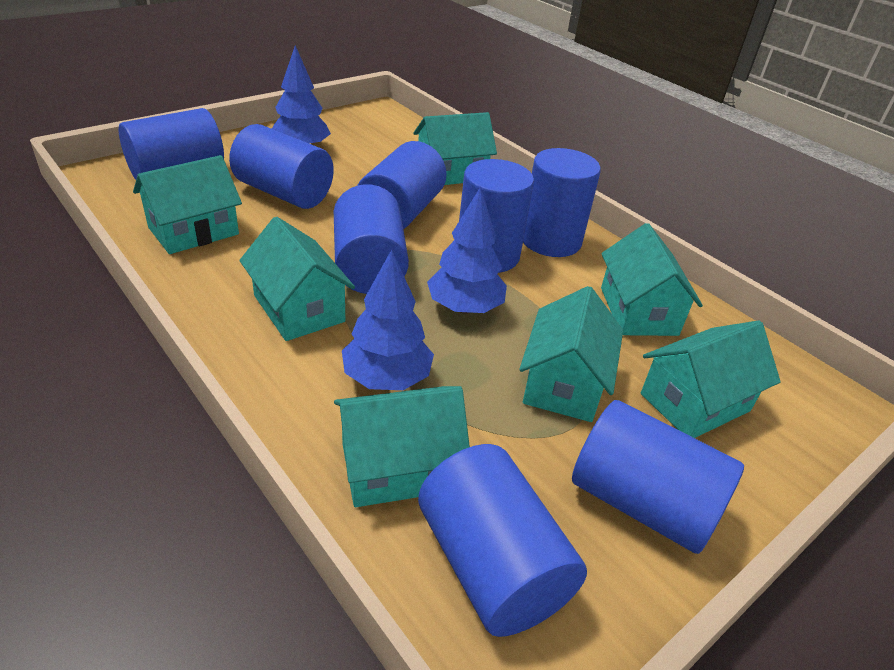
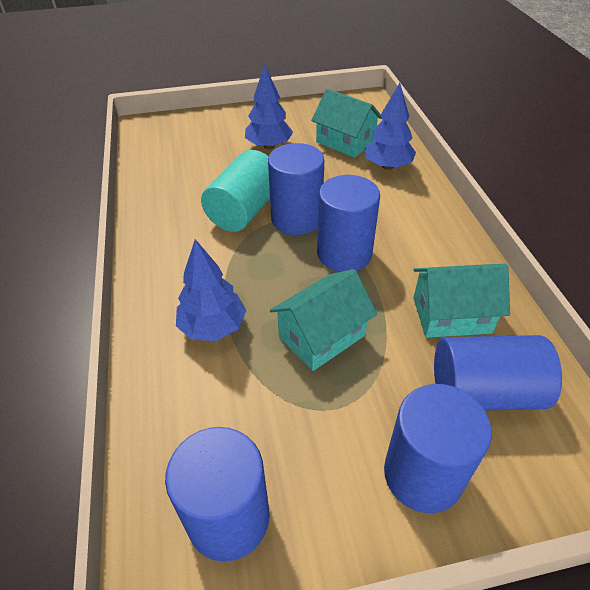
blue cylinder: 8 -> 5
turquoise cylinder: 0 -> 1
turquoise house: 7 -> 3

